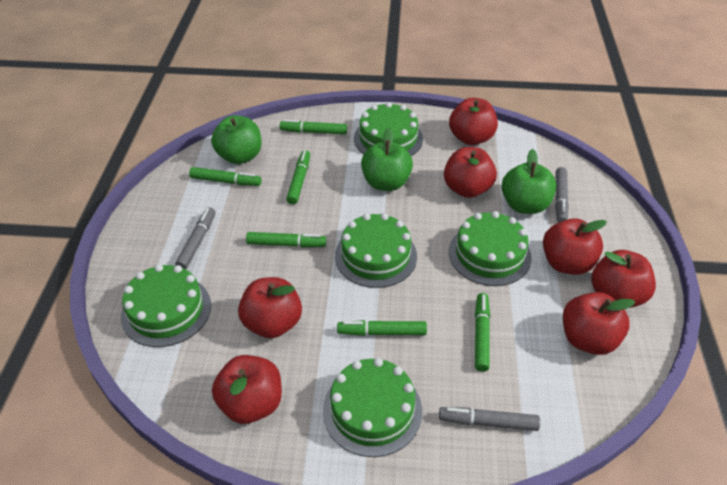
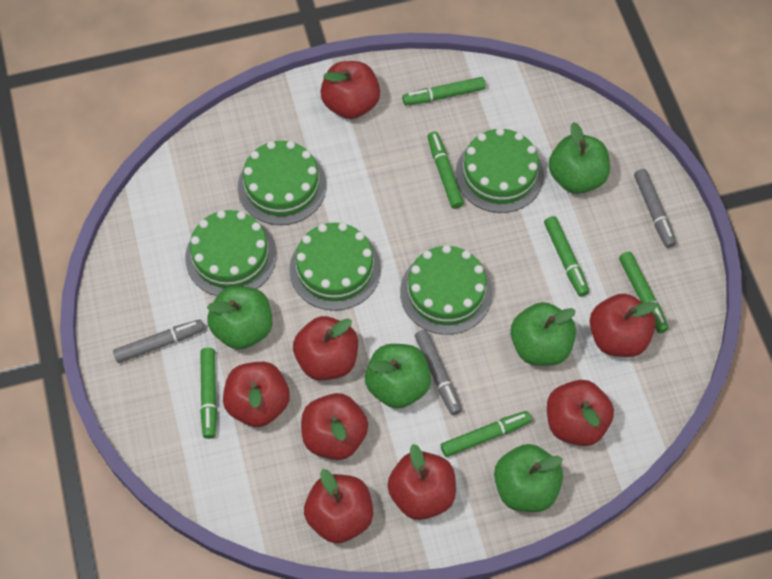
green apple: 3 -> 5
red apple: 7 -> 8

